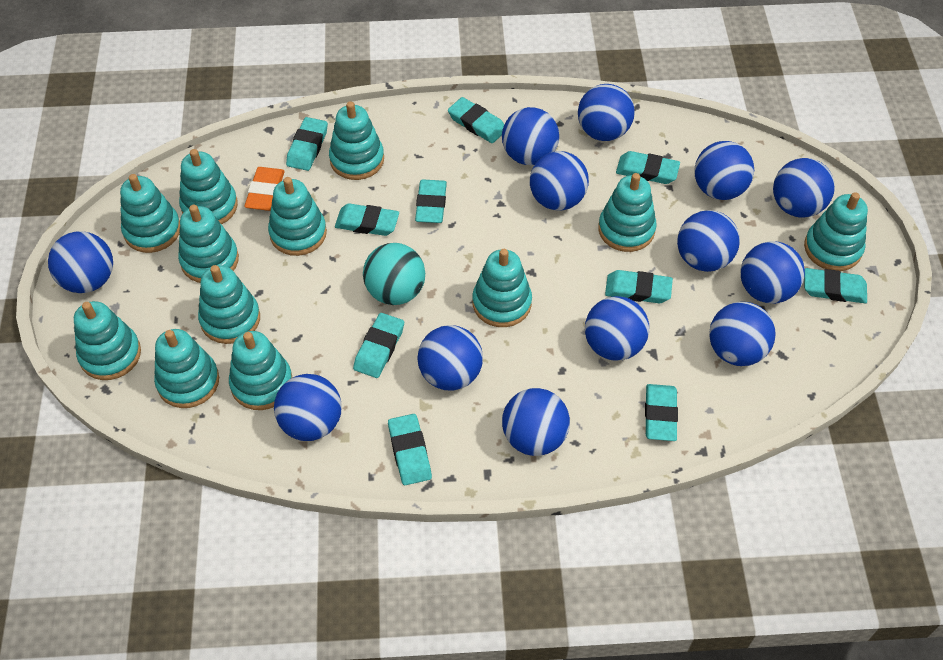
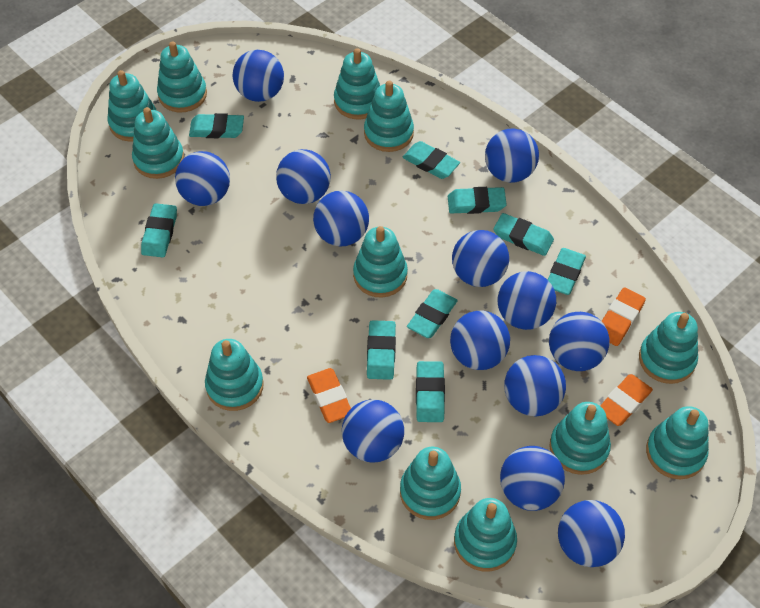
orange eraser: 1 -> 3
turquoise ball: 1 -> 0
turquoise eraser: 10 -> 9

